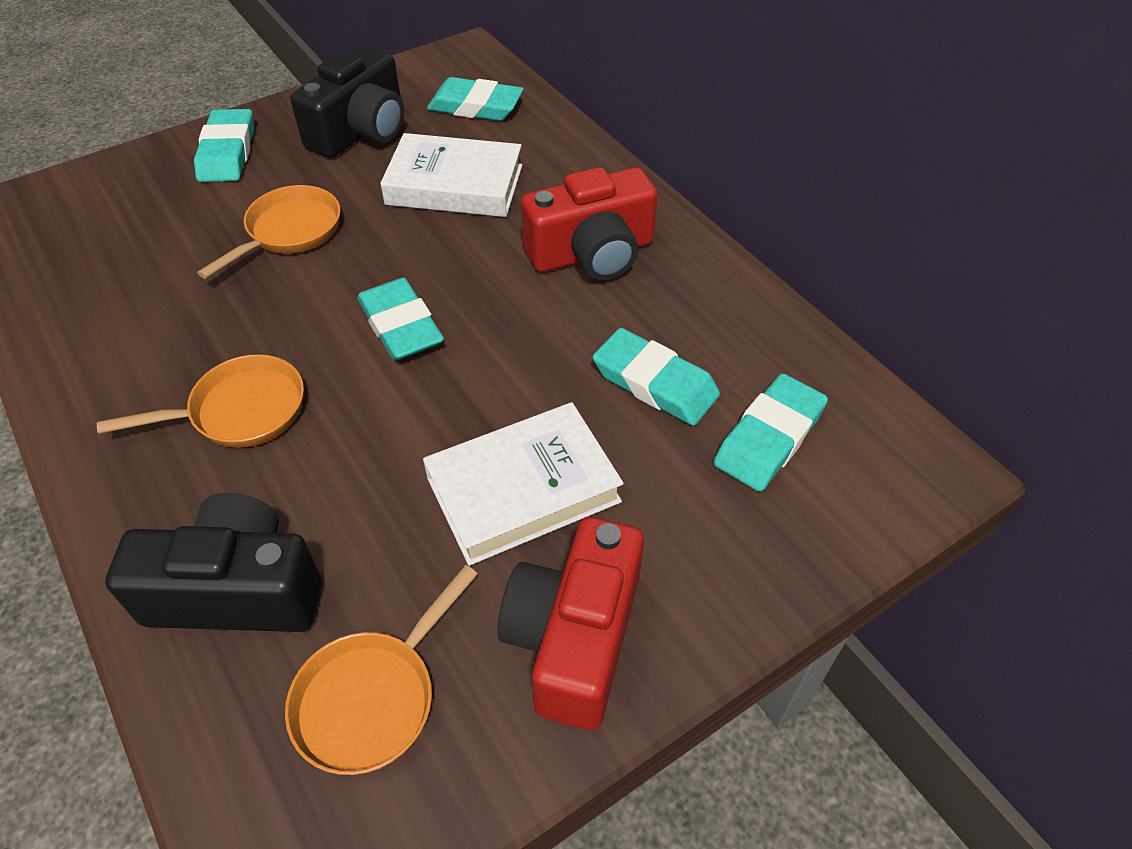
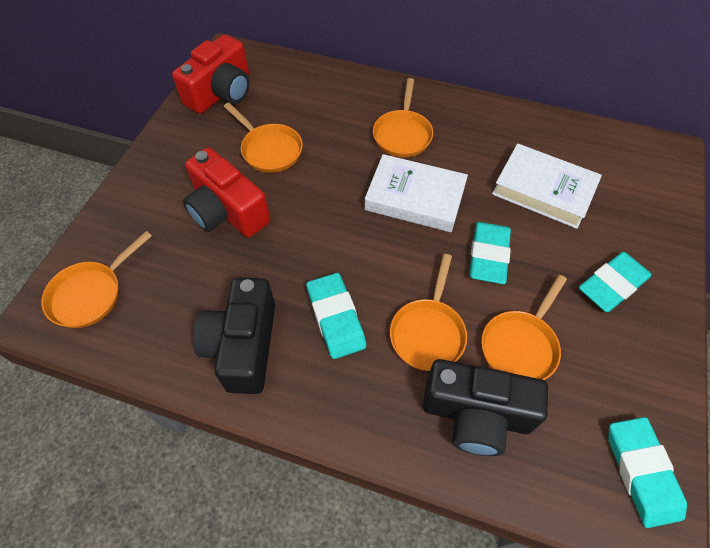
orange pan: 3 -> 5
turquoise eraser: 5 -> 4

